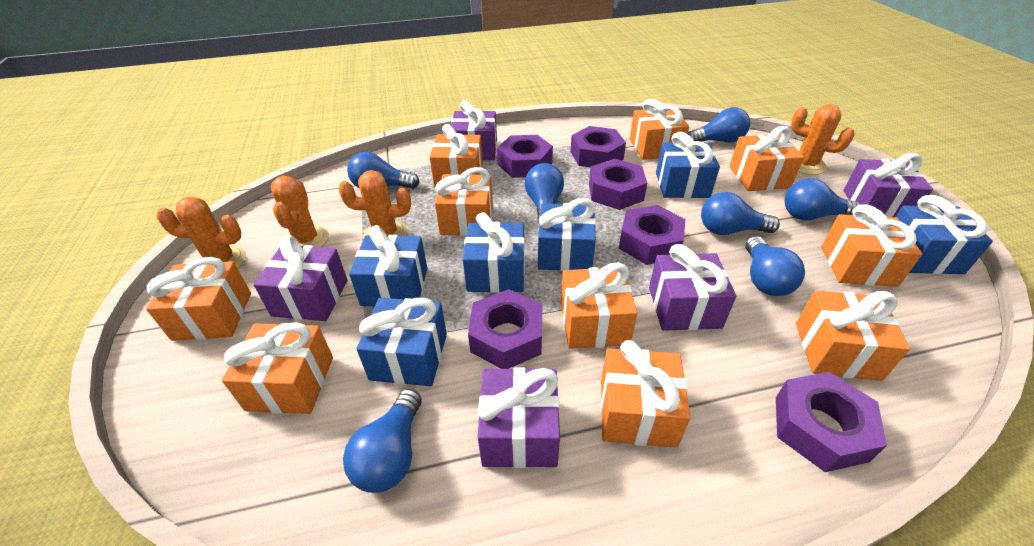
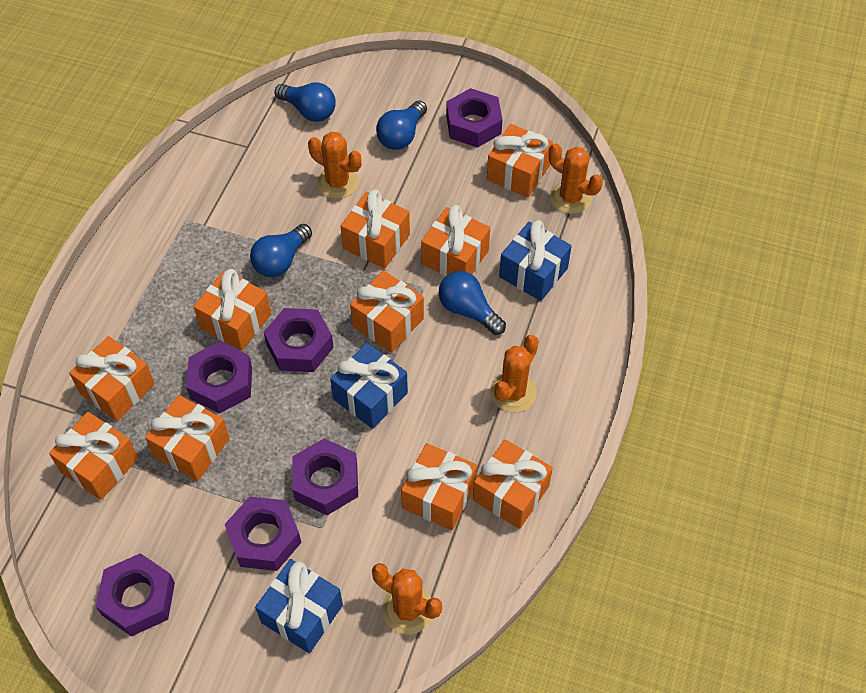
blue gift: 6 -> 3
blue light bulb: 7 -> 4
purple gift: 5 -> 0

